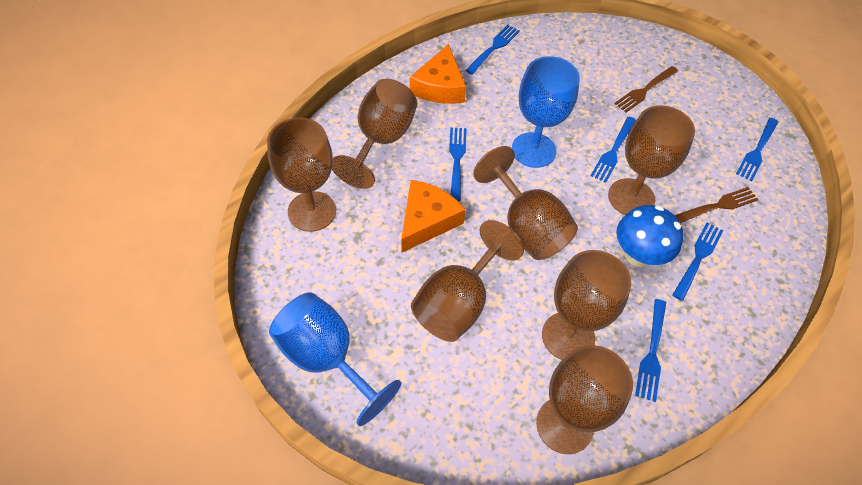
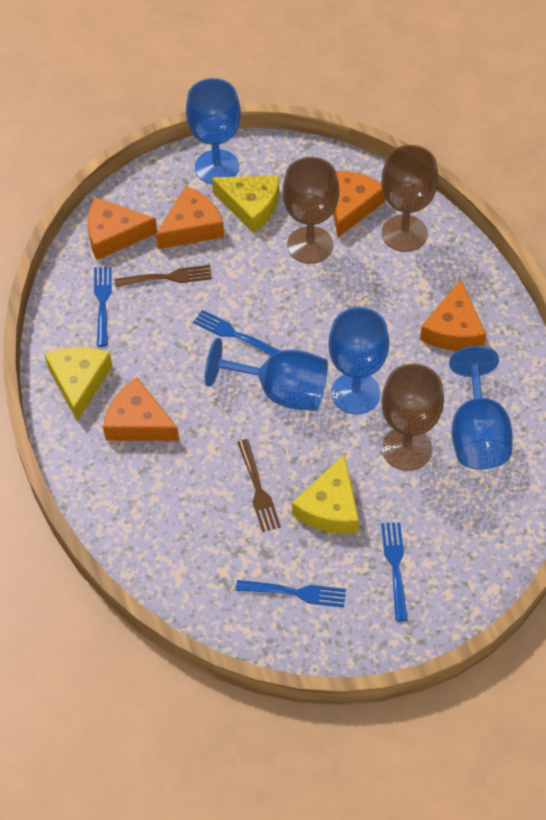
blue fork: 6 -> 4
blue goblet: 2 -> 4
blue mushroom: 1 -> 0
brown goblet: 7 -> 3
orange cheese: 2 -> 5
yellow cheese: 0 -> 3

